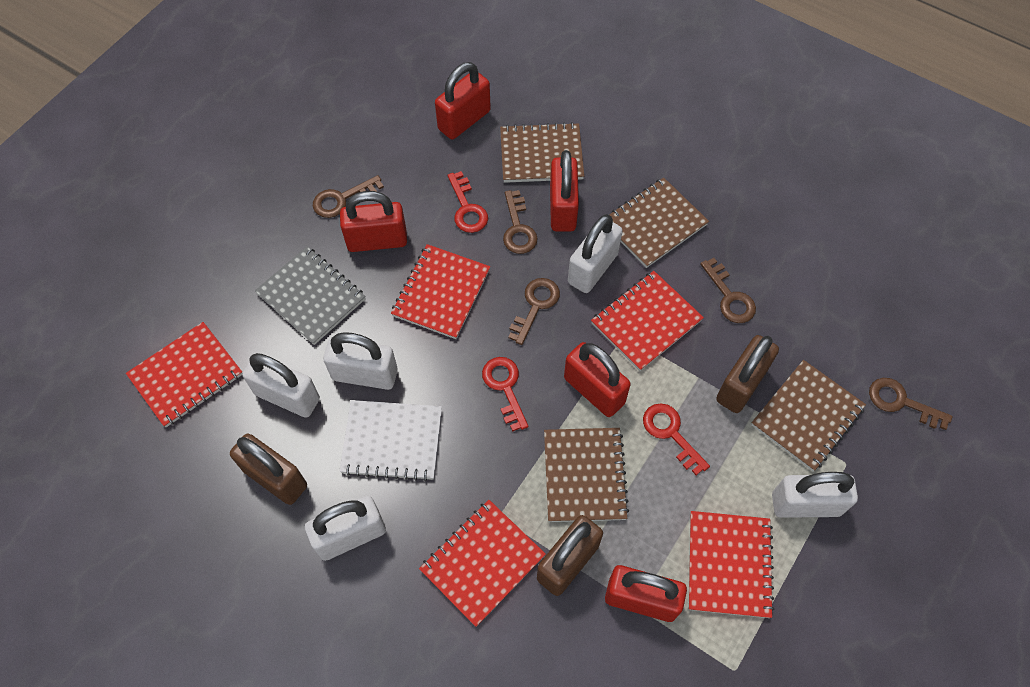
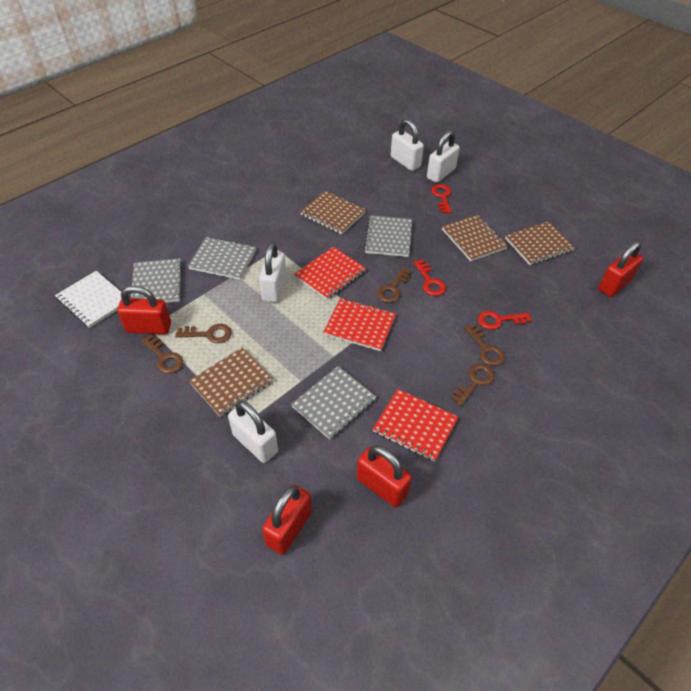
brown padlock: 3 -> 0
grey notebook: 1 -> 4
red notebook: 5 -> 3
red padlock: 5 -> 4
white padlock: 5 -> 4

